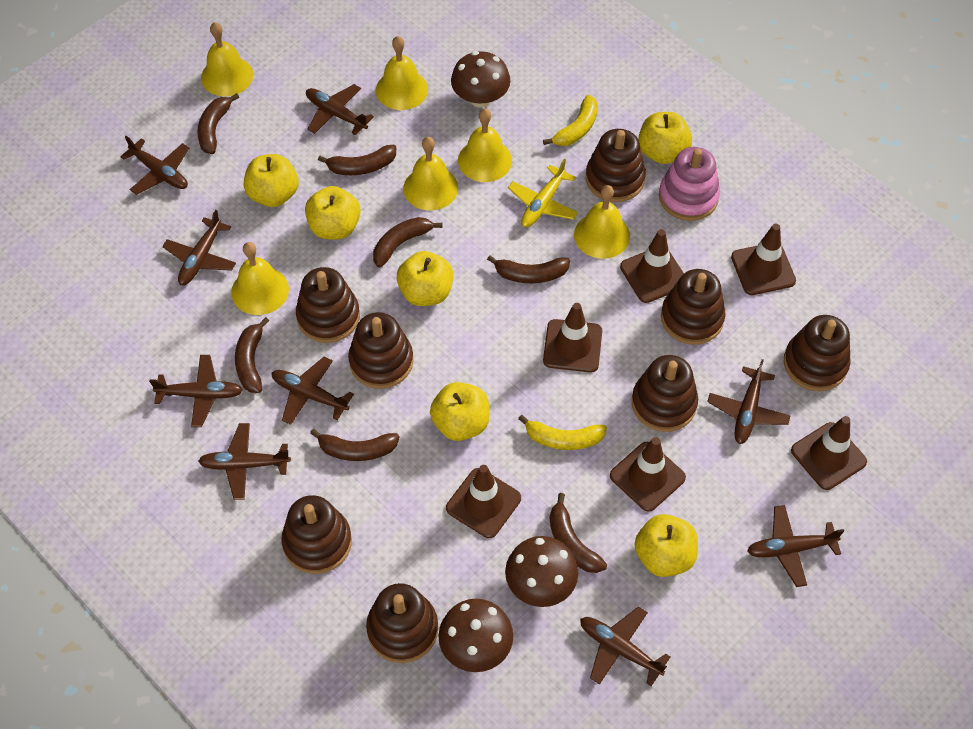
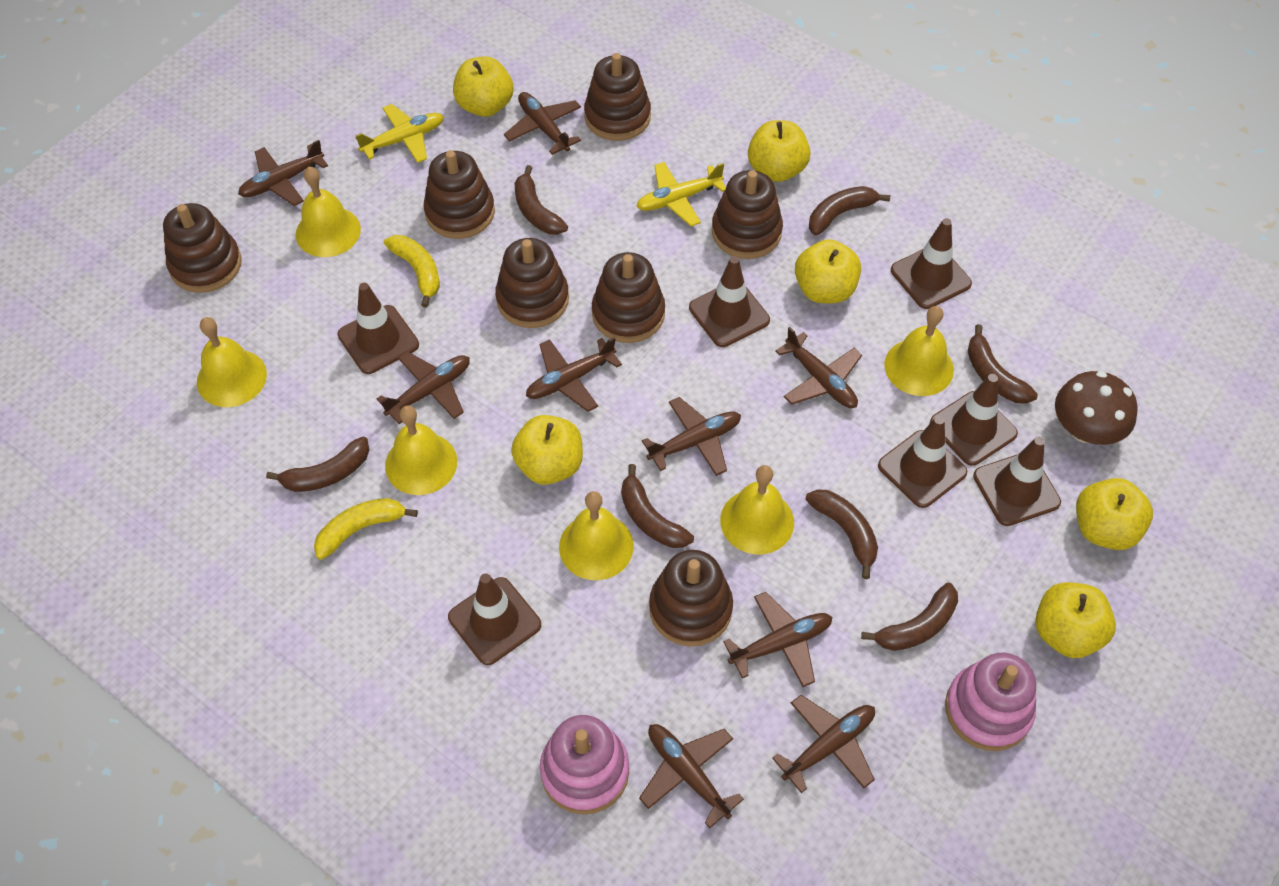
brown mushroom: 3 -> 1
brown stacking toy: 8 -> 7
brown traffic cone: 6 -> 7
pink stacking toy: 1 -> 2
yellow plane: 1 -> 2

